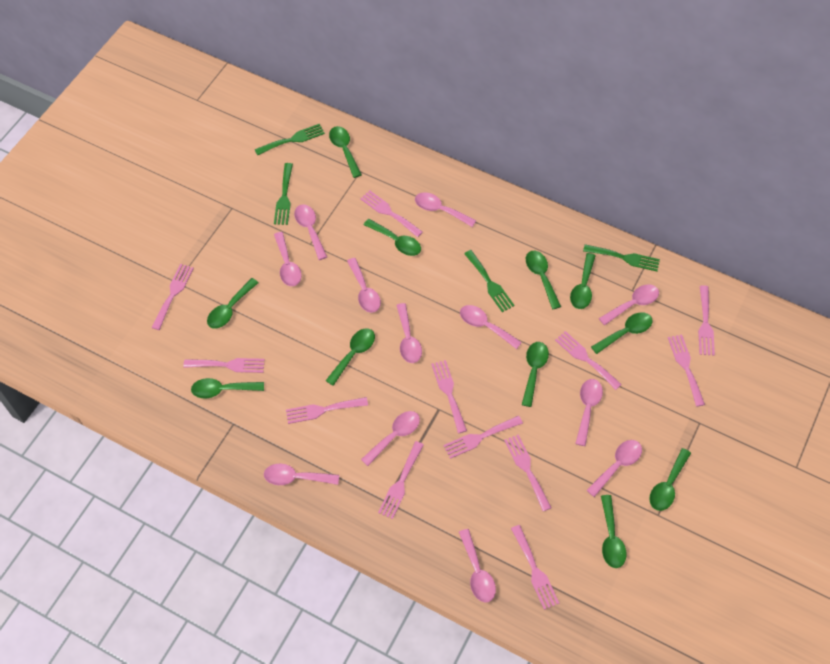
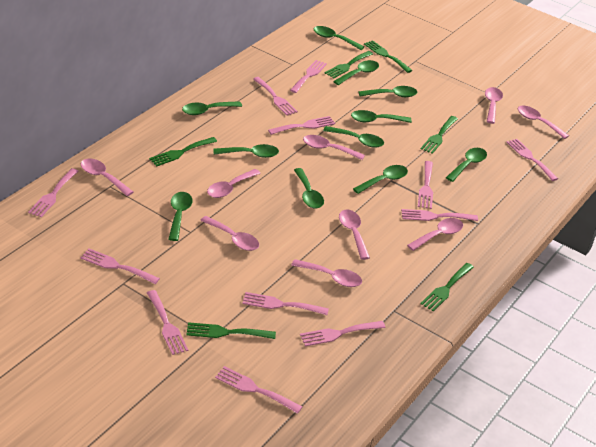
green fork: 4 -> 6
pink spoon: 12 -> 9

